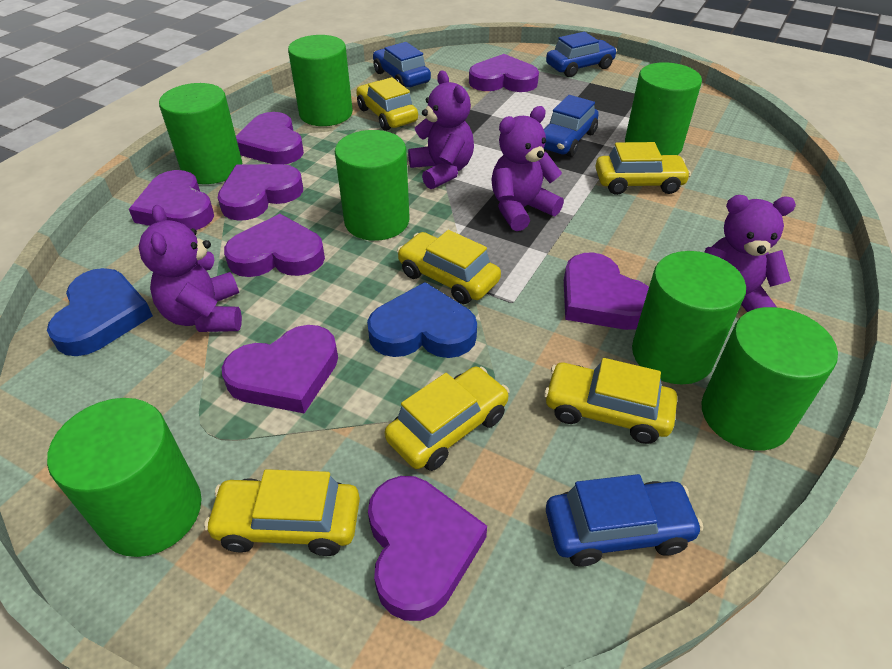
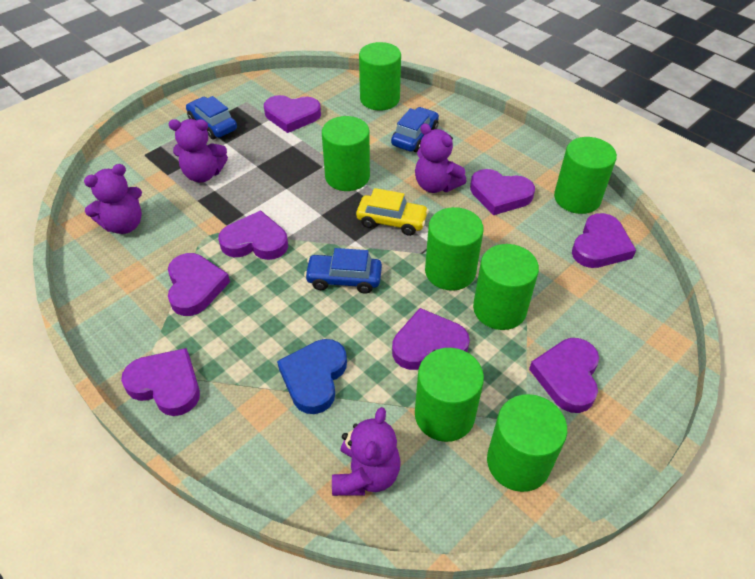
blue car: 4 -> 3
blue heart: 2 -> 1
yellow car: 6 -> 1

